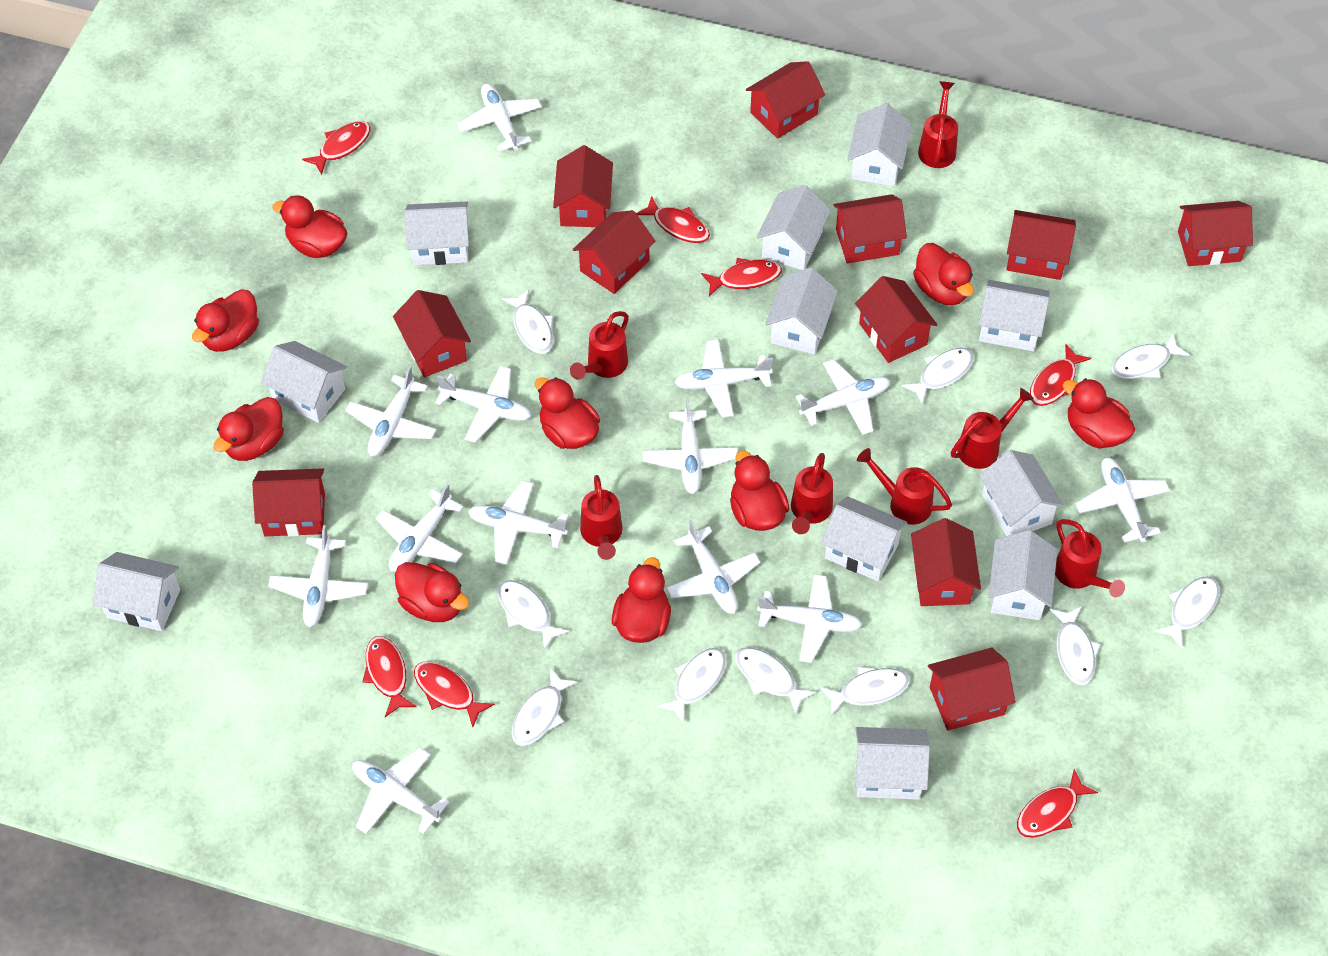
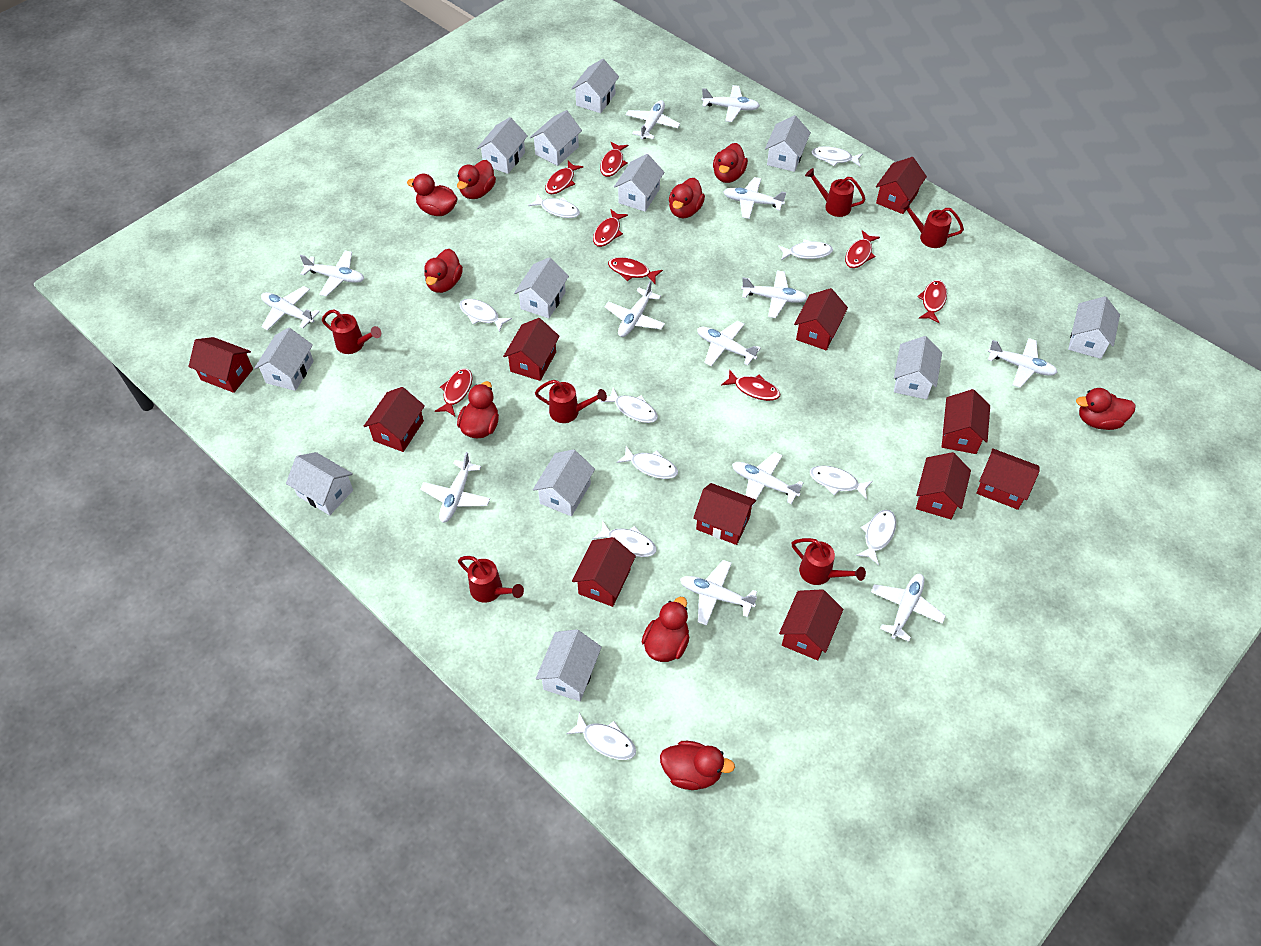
red fish: 7 -> 8
red watering can: 7 -> 6
white house: 11 -> 12

